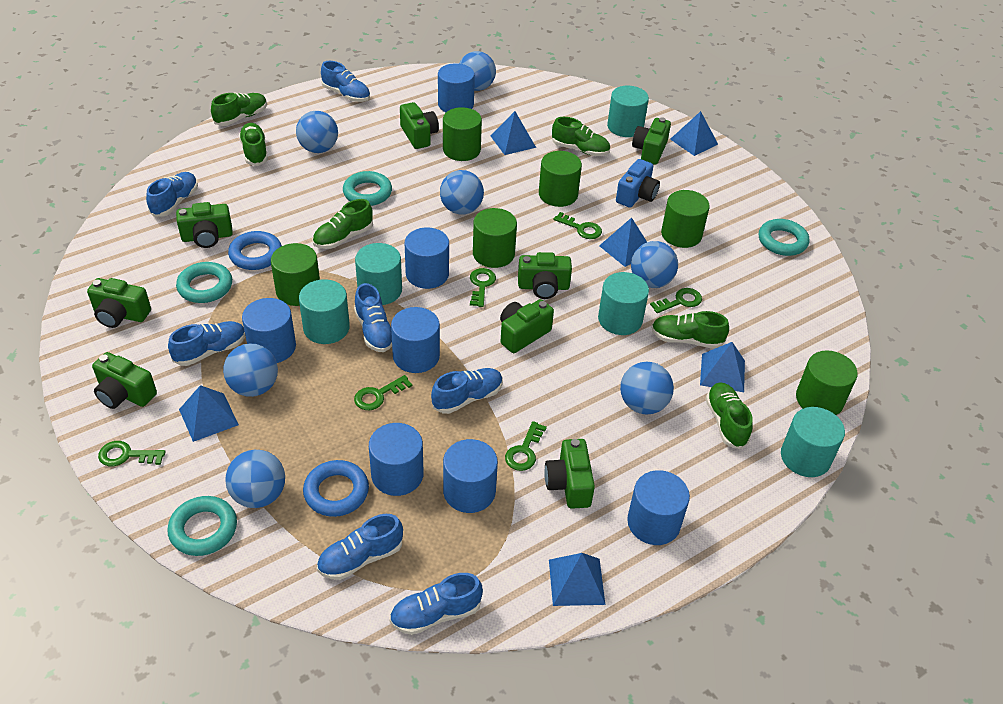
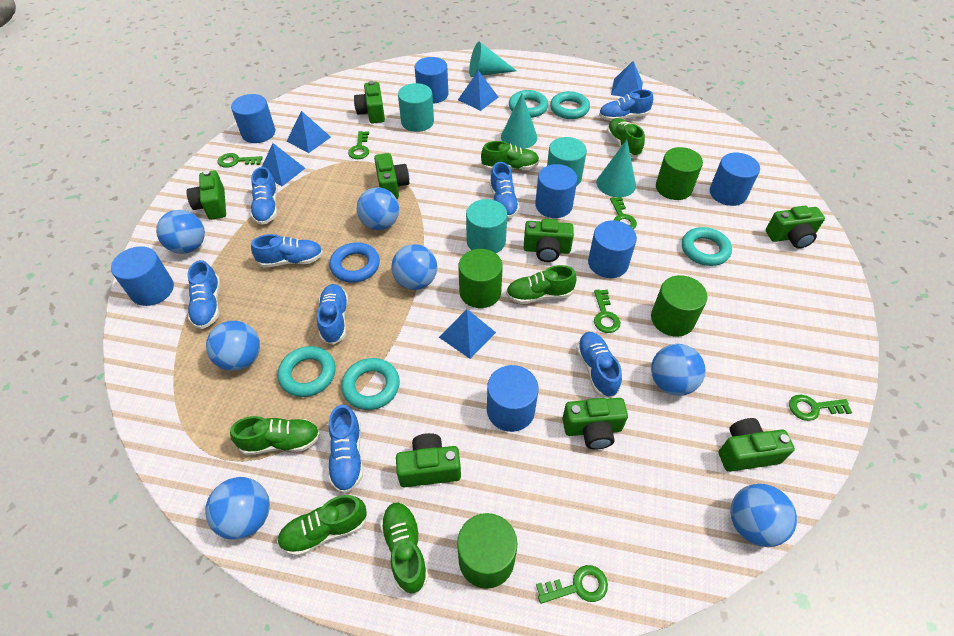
blue camera: 1 -> 0
blue pyramid: 6 -> 5
blue ring: 2 -> 1
blue shoe: 7 -> 8
green cylinder: 6 -> 4
turquoise cone: 0 -> 3
turquoise cylinder: 5 -> 3
turquoise ring: 4 -> 5

